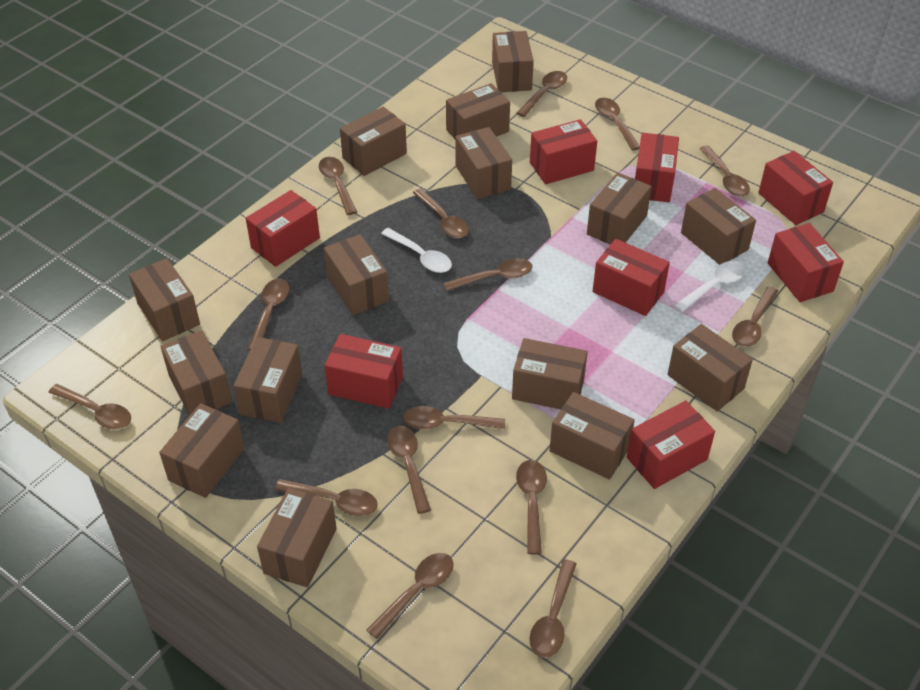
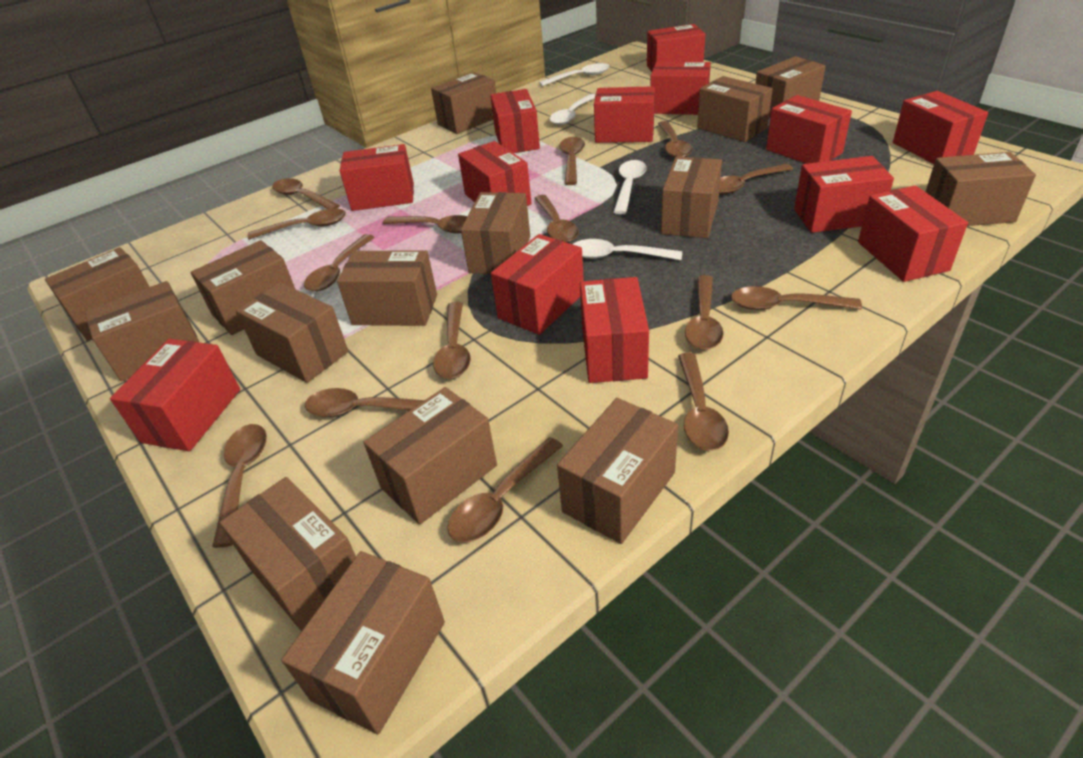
red box: 8 -> 13
white spoon: 2 -> 4

